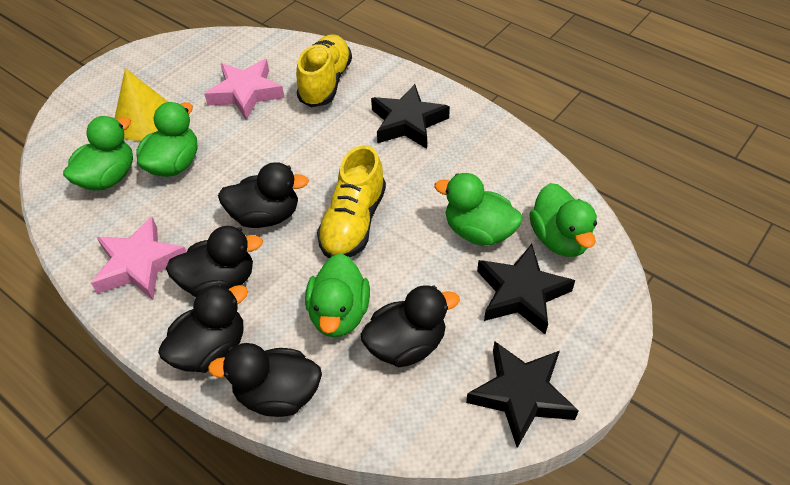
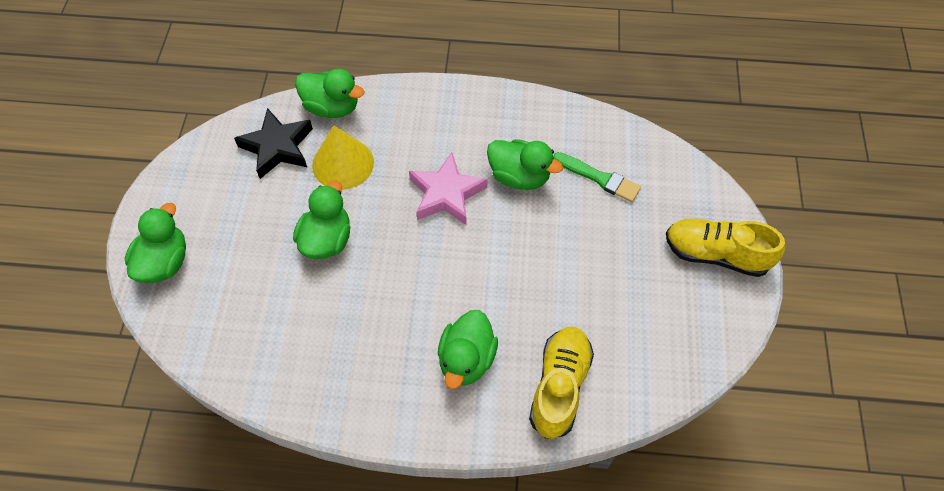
black duck: 5 -> 0
black star: 3 -> 1
green brush: 0 -> 1
pink star: 2 -> 1

